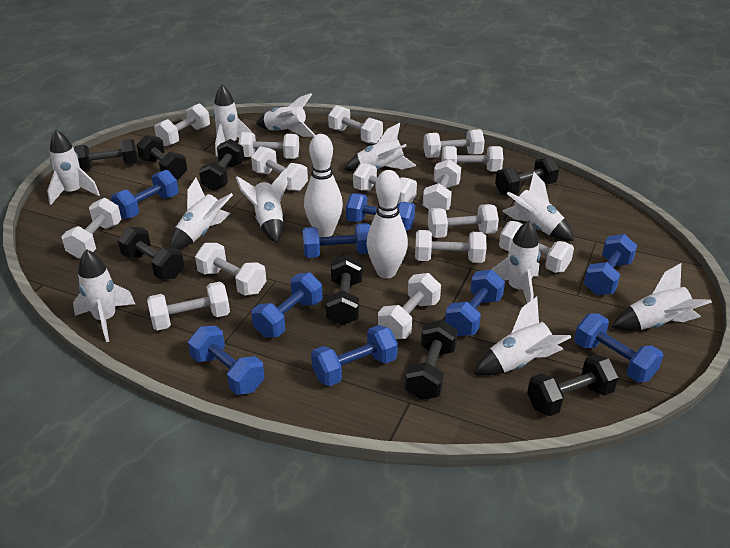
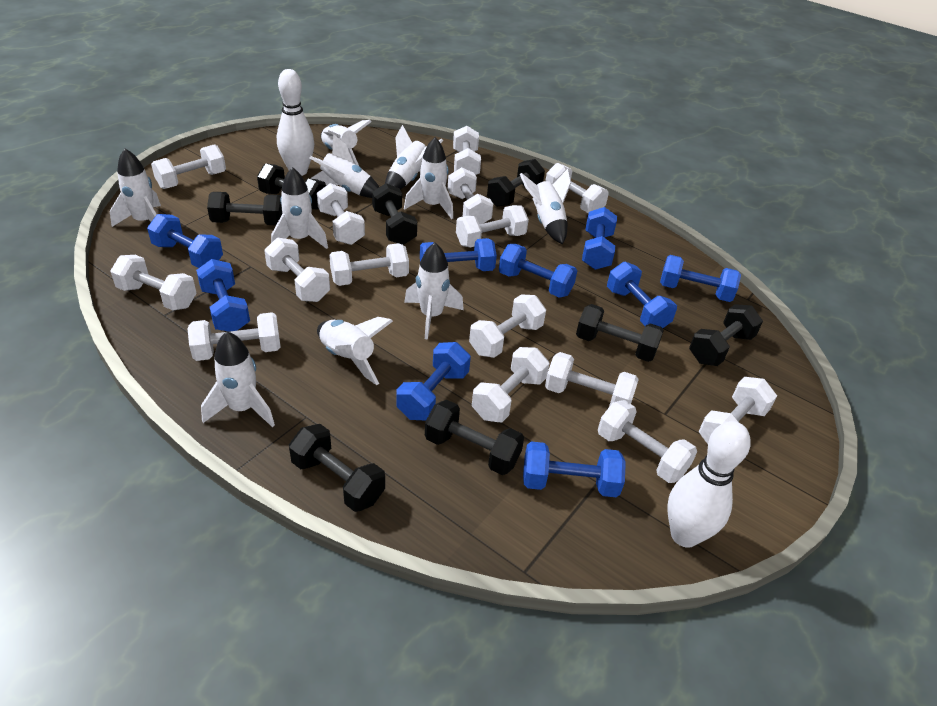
white rocket: 11 -> 10

